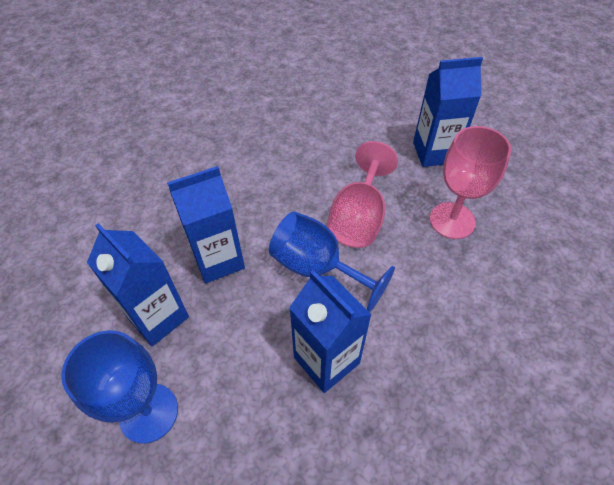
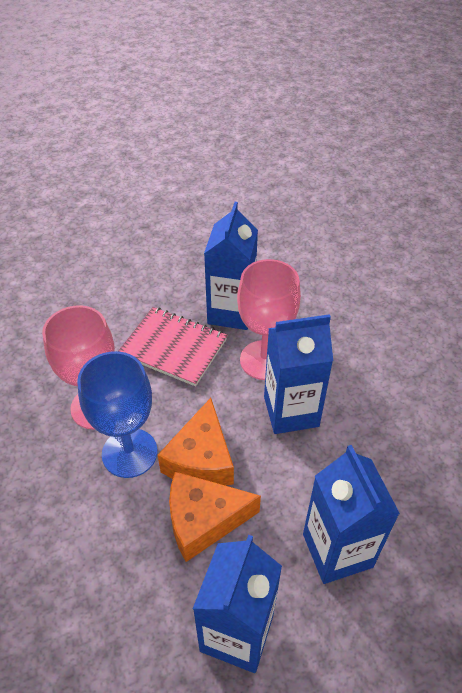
blue goblet: 2 -> 1
orange cheese: 0 -> 2
pink notebook: 0 -> 1

